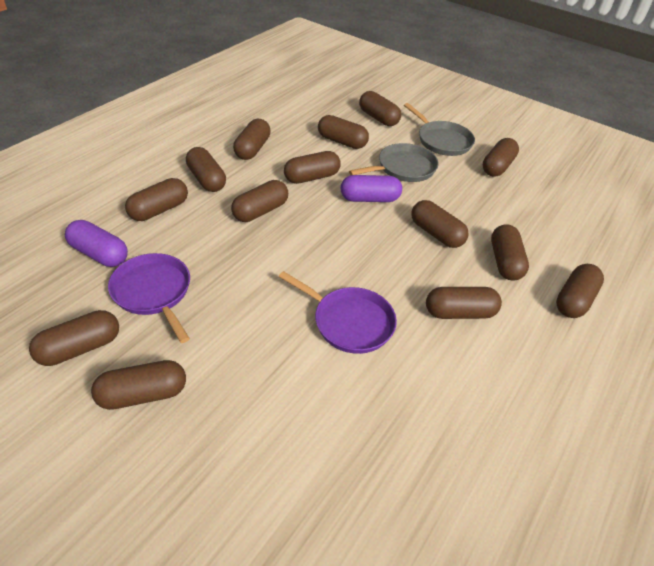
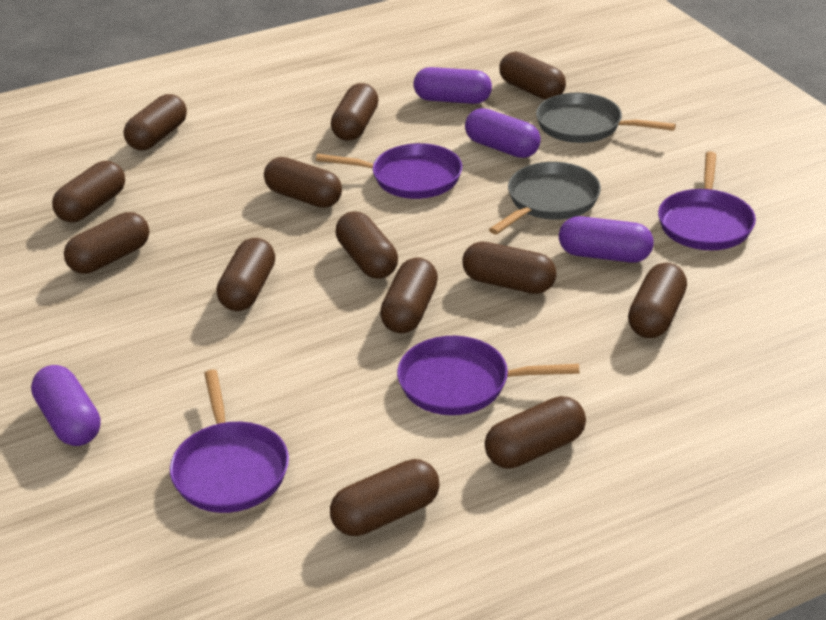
brown capsule: 14 -> 13
purple capsule: 2 -> 4
purple pan: 2 -> 4

